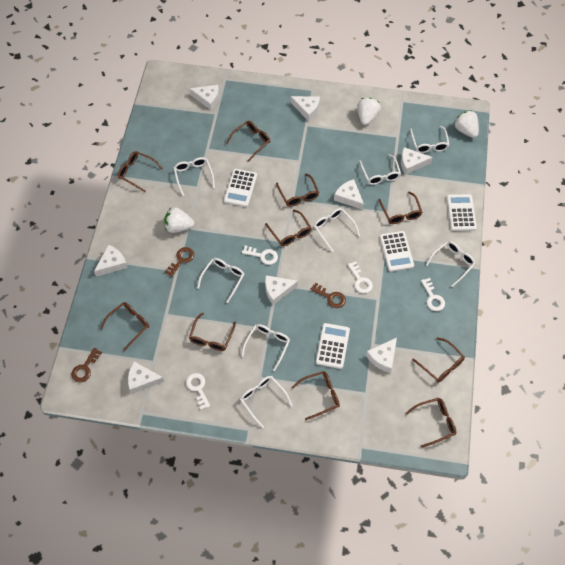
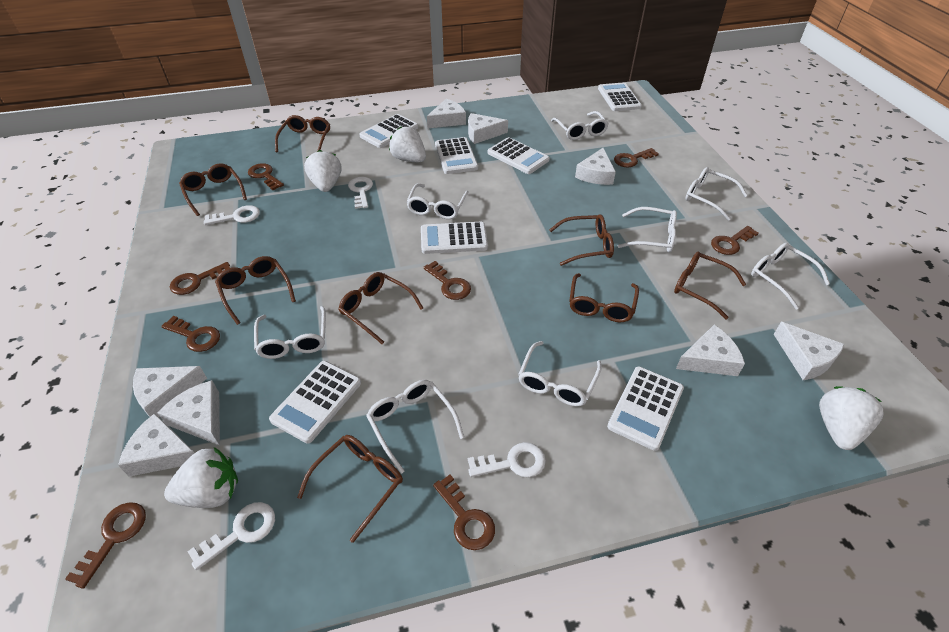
brown glasses: 10 -> 8
brown key: 3 -> 8
white calculator: 4 -> 7
white strawberry: 3 -> 4

